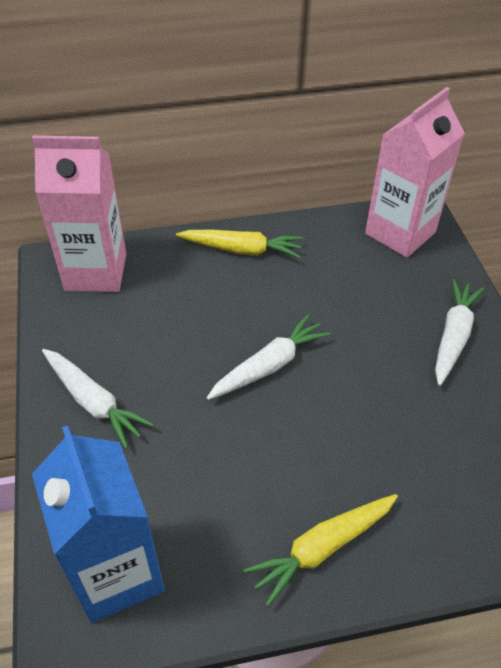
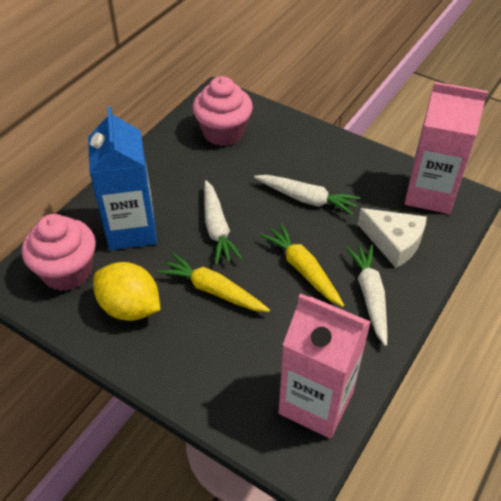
pink cupcake: 0 -> 2
white cheese: 0 -> 1
yellow lemon: 0 -> 1

